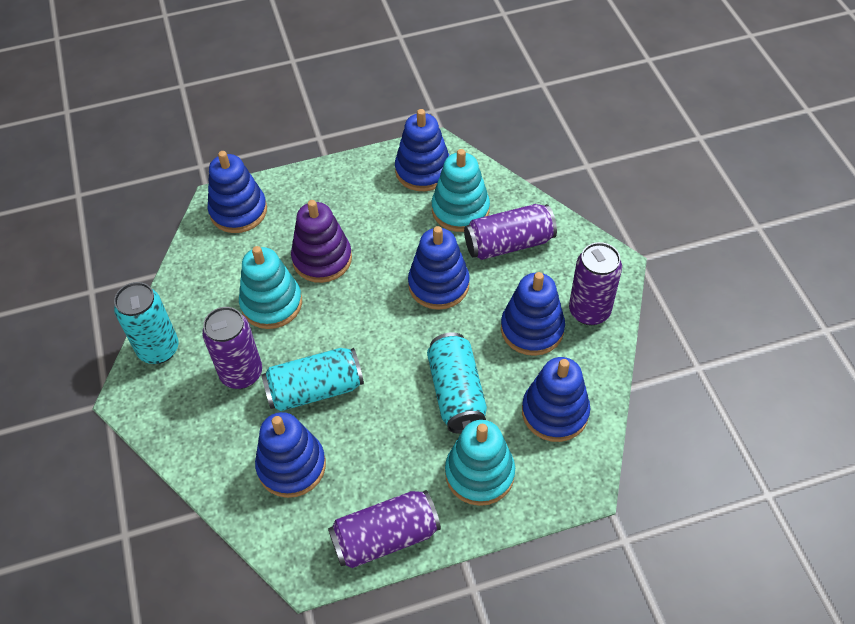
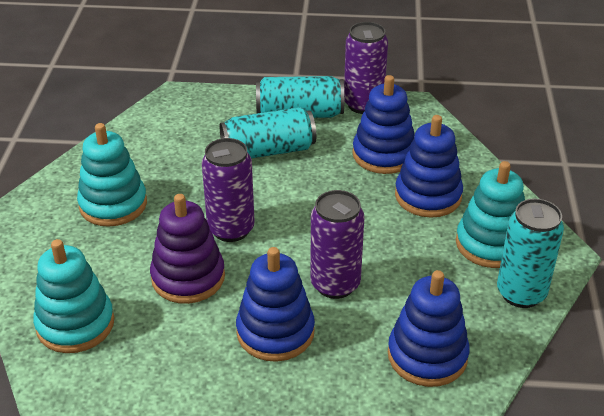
blue stacking toy: 6 -> 4
purple can: 4 -> 3

